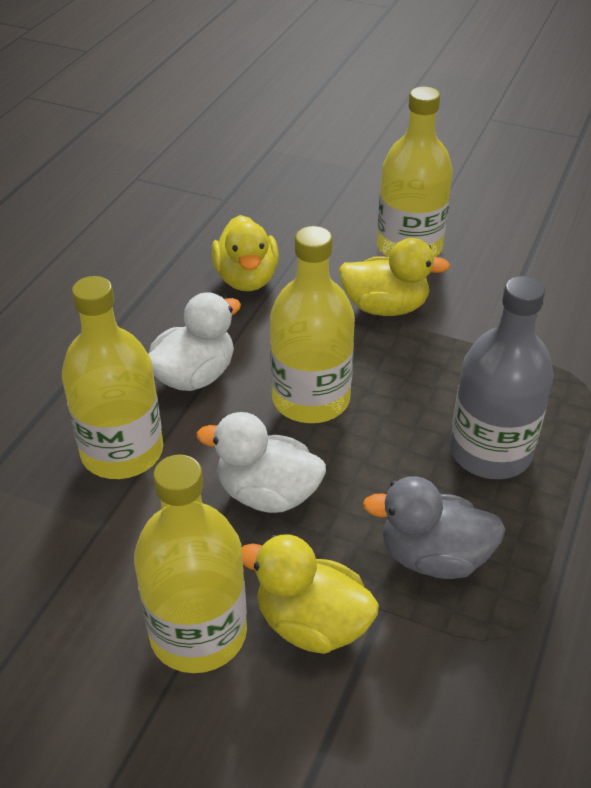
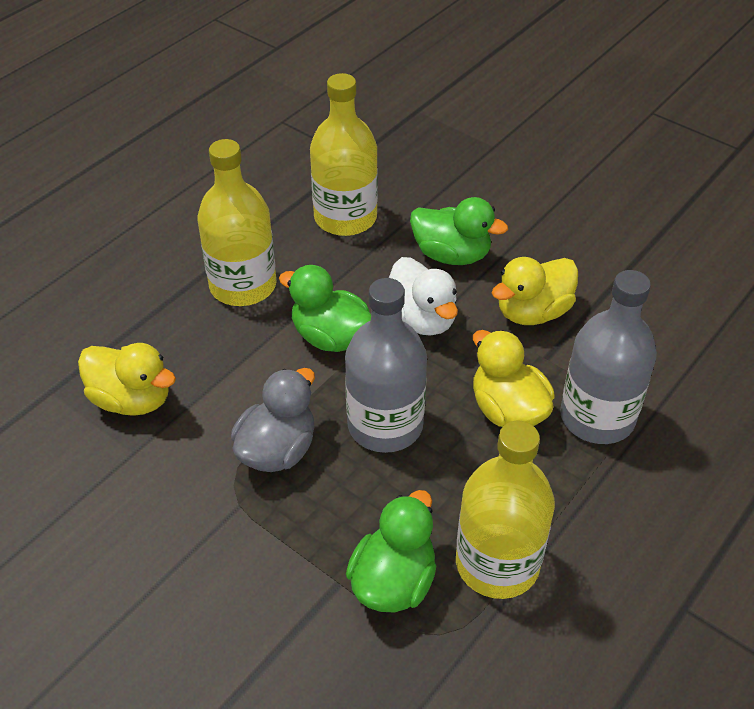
green duck: 0 -> 3
grey bottle: 1 -> 2
white duck: 2 -> 1
yellow bottle: 4 -> 3

